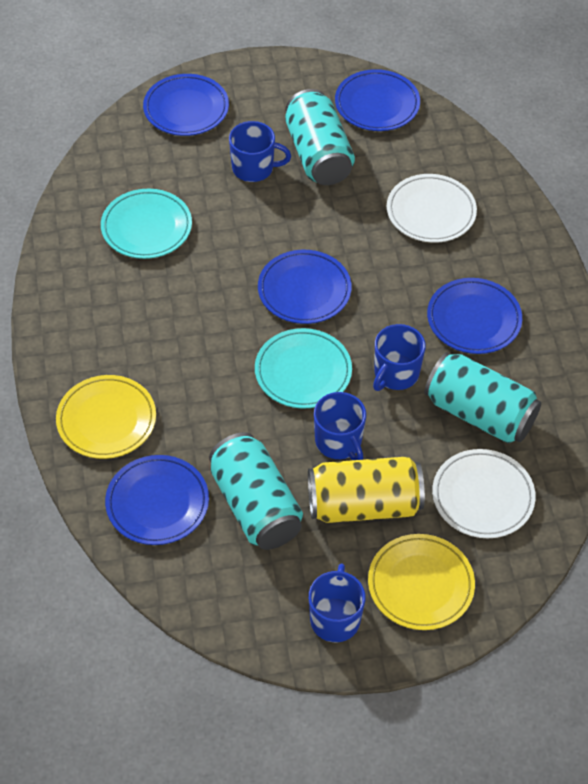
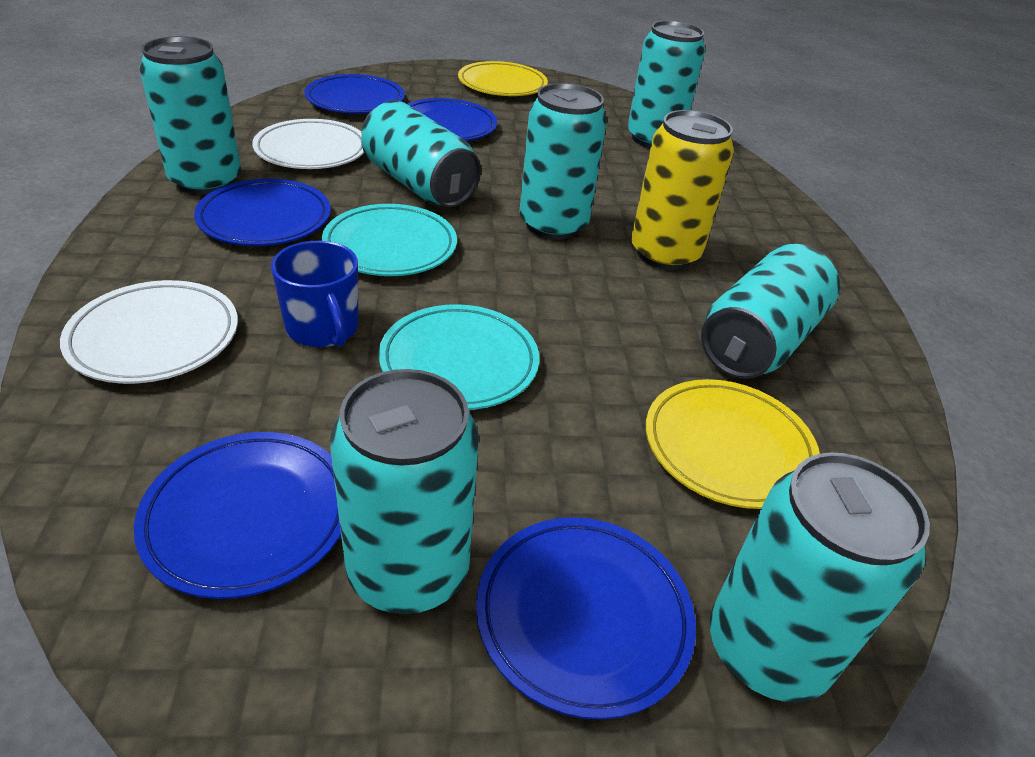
blue mug: 4 -> 1
turquoise can: 3 -> 7

